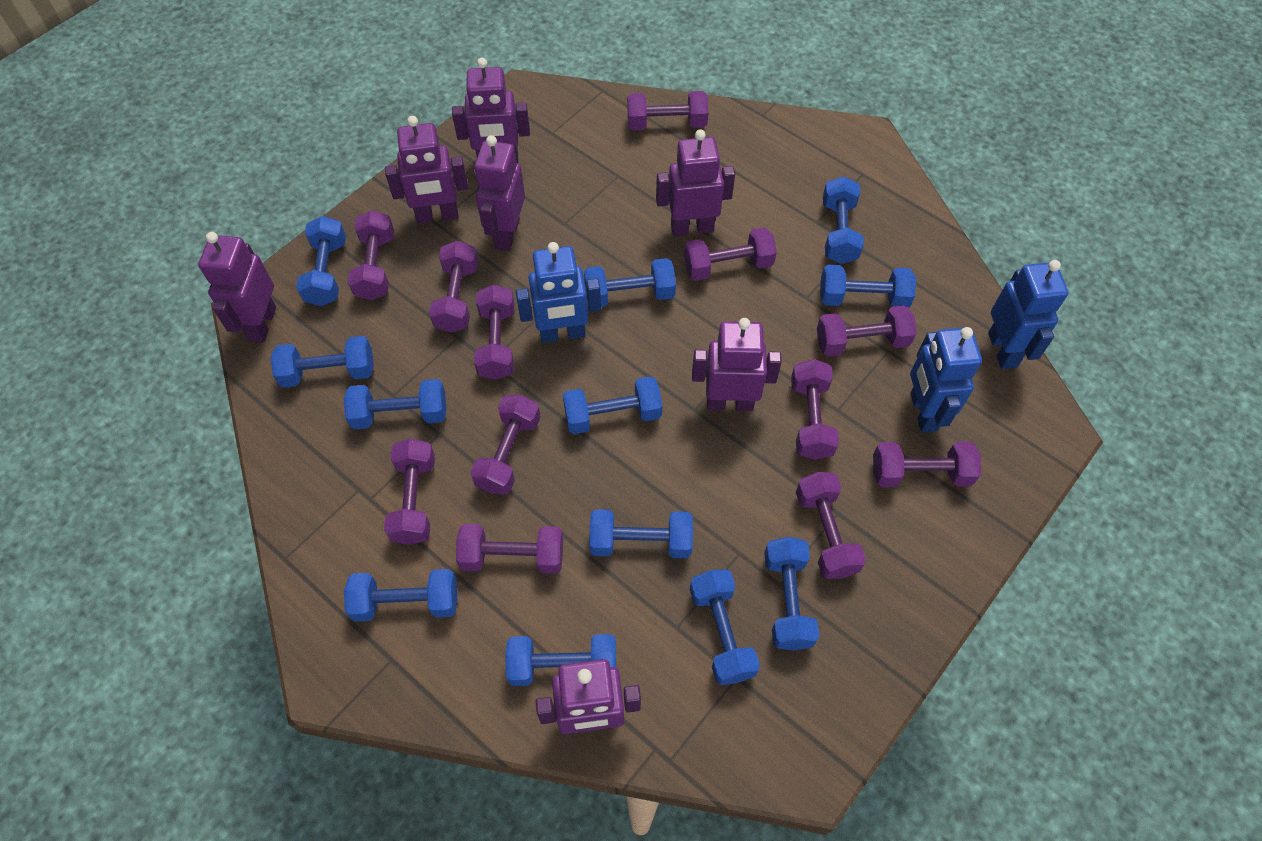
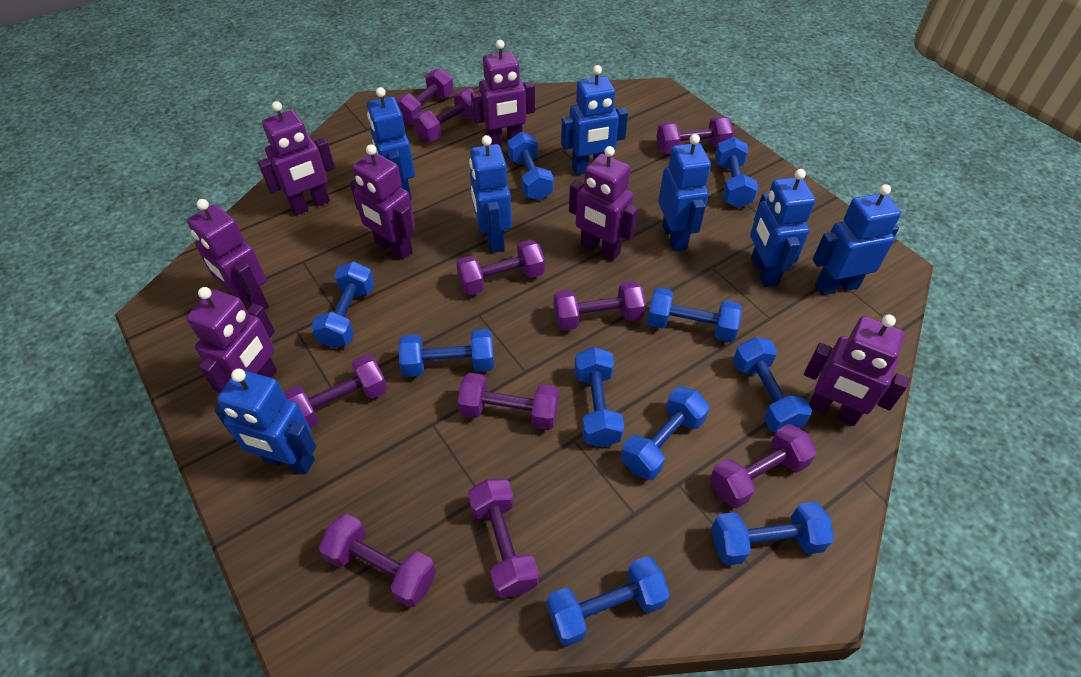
blue dumbbell: 12 -> 10
blue robot: 3 -> 7
purple dumbbell: 12 -> 10

